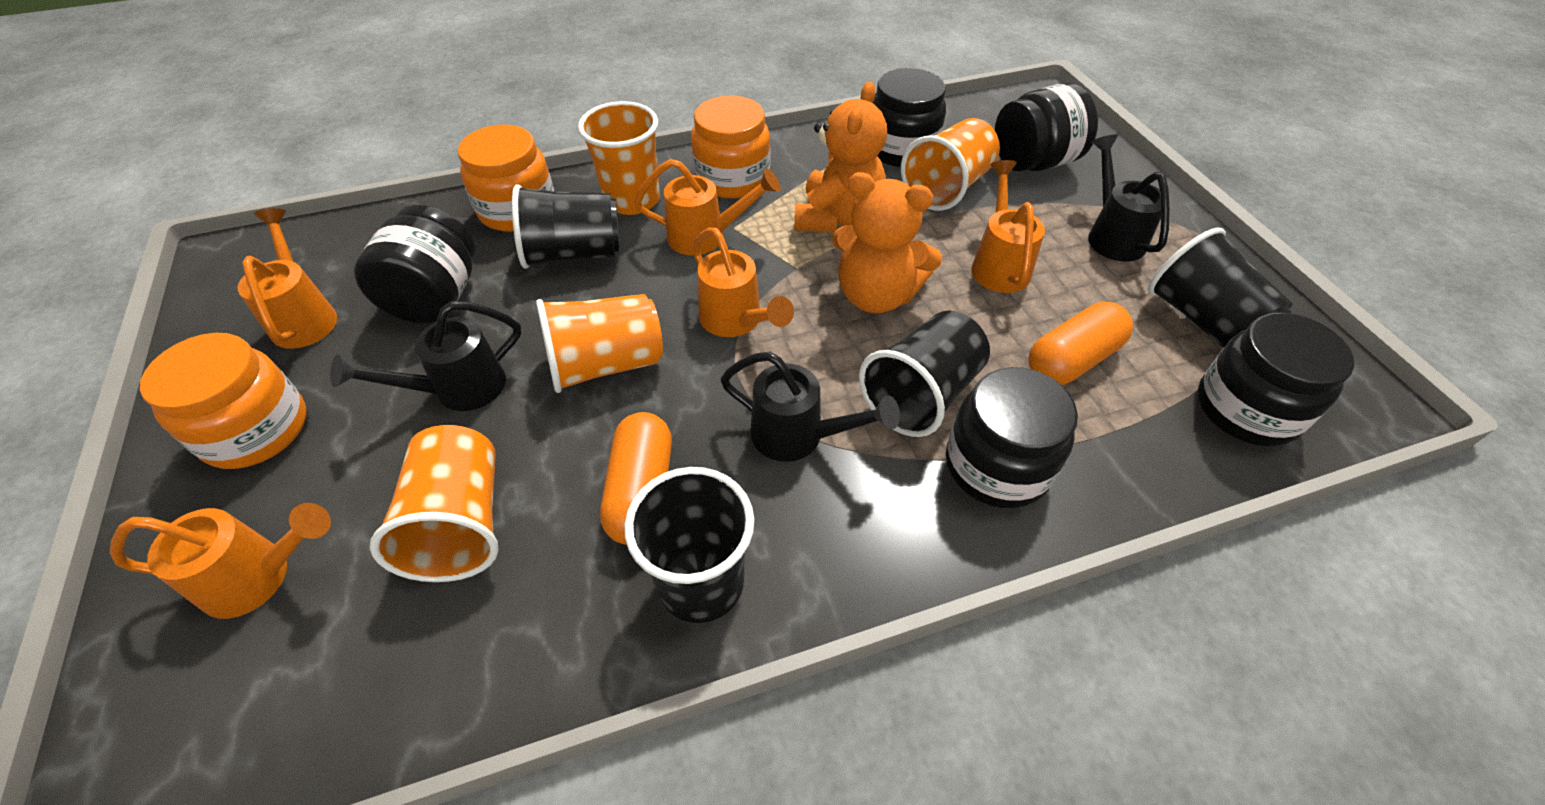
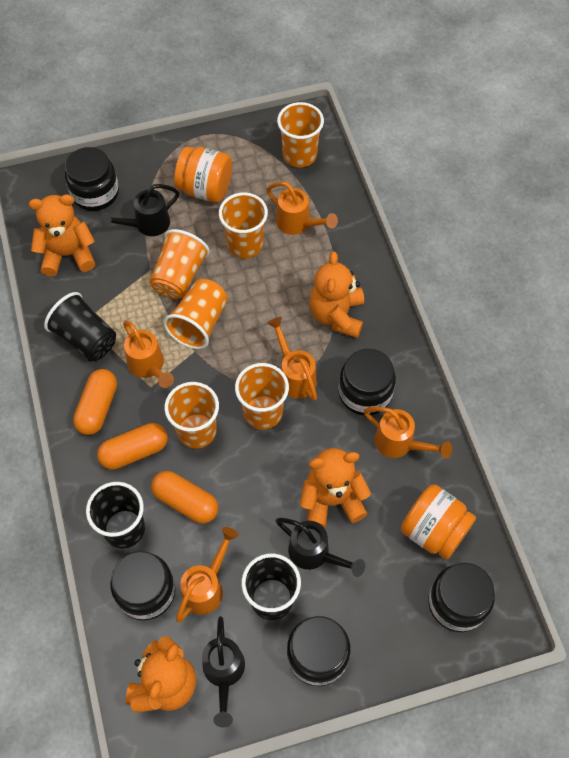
black cup: 4 -> 3
orange capsule: 2 -> 3
orange cup: 4 -> 6
orange jar: 3 -> 2
orange teddy bear: 2 -> 4

